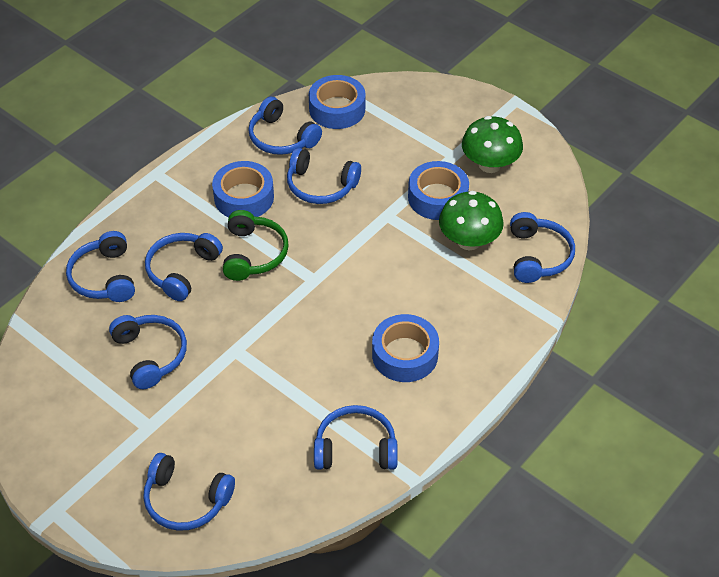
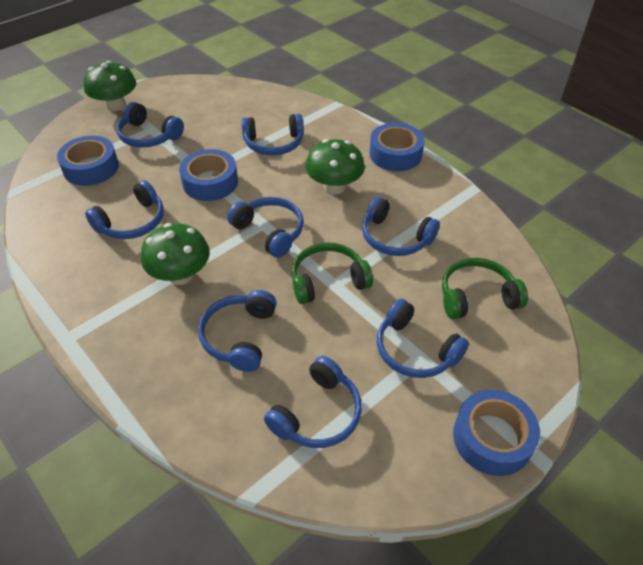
green headphones: 1 -> 2
green mushroom: 2 -> 3

